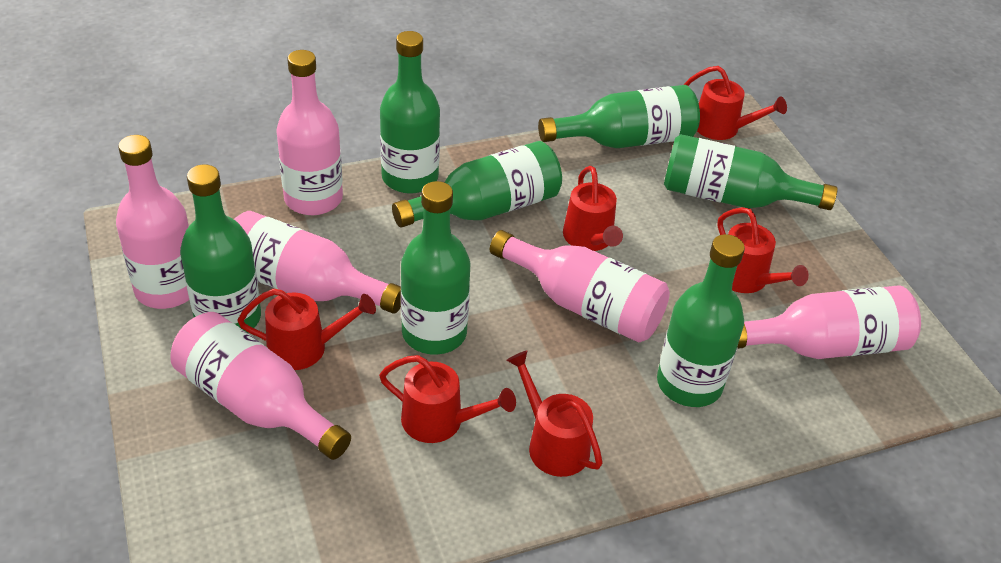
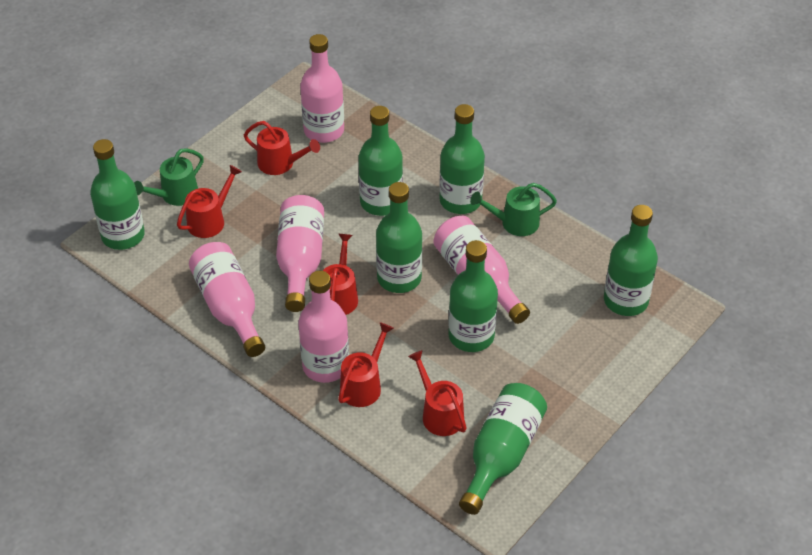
green watering can: 0 -> 2
pink bottle: 6 -> 5
red watering can: 6 -> 5

